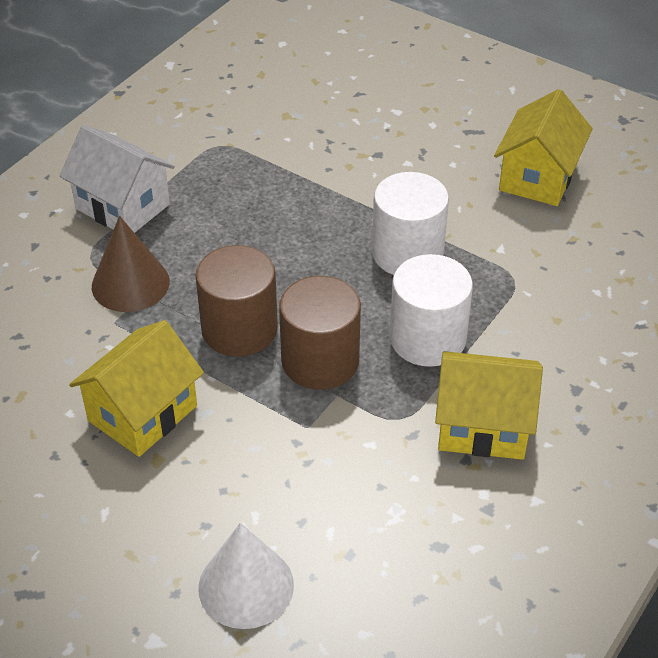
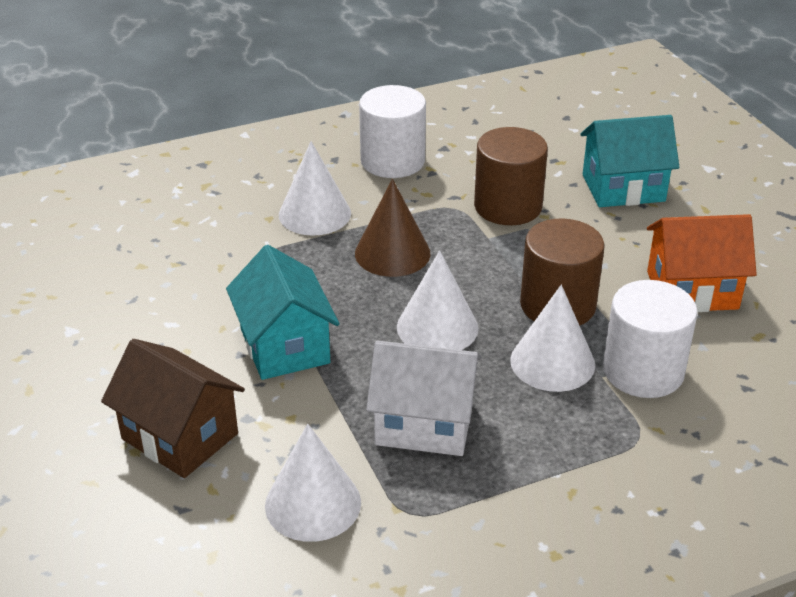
brown house: 0 -> 1
orange house: 0 -> 1
turquoise house: 0 -> 2
white cone: 1 -> 4
yellow house: 3 -> 0

